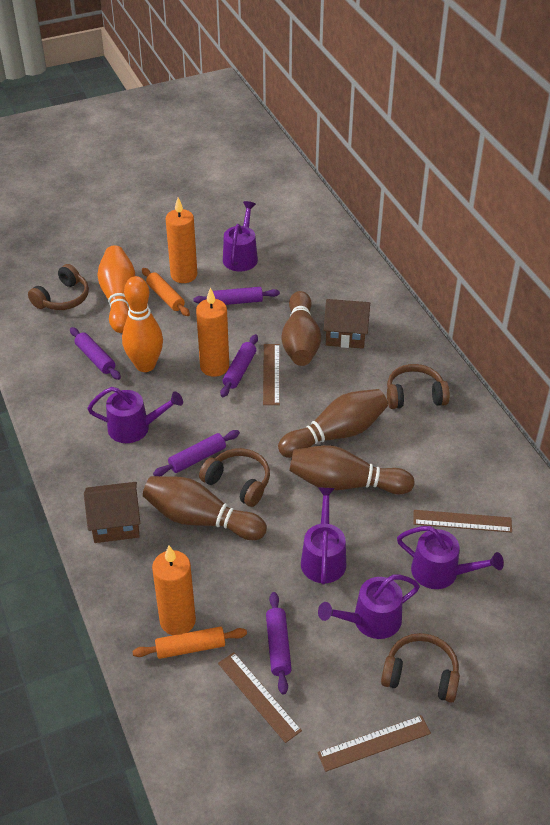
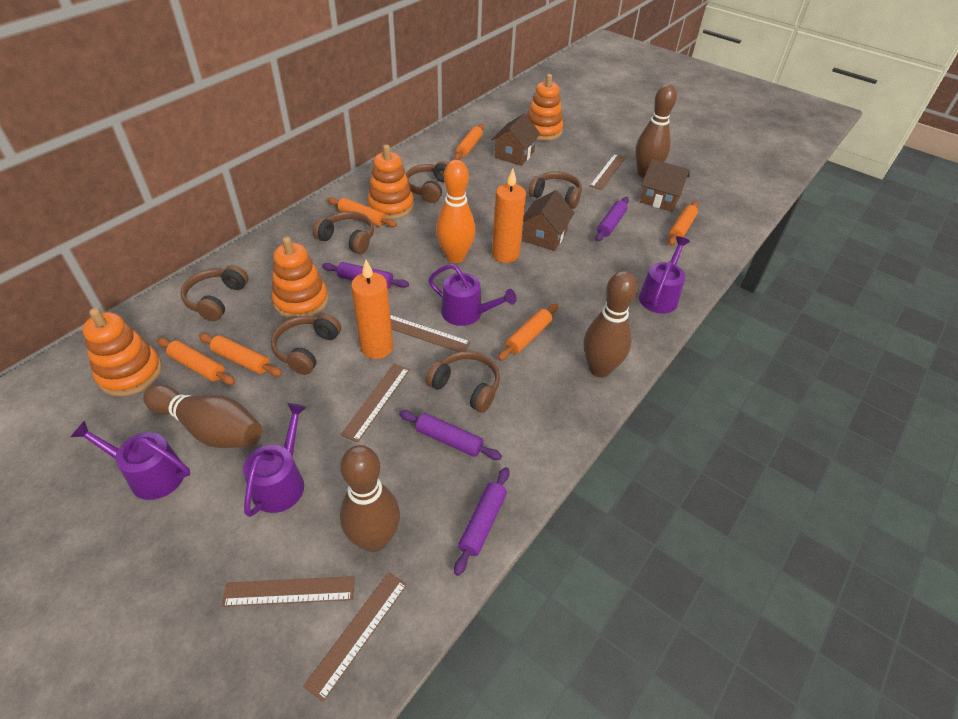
brown headphones: 4 -> 6
brown house: 2 -> 3
brown ruler: 4 -> 5
orange bowling pin: 2 -> 1
orange candle: 3 -> 2
orange rolling pin: 2 -> 6
orange stacking toy: 0 -> 4
purple rolling pin: 5 -> 4
purple watering can: 5 -> 4

